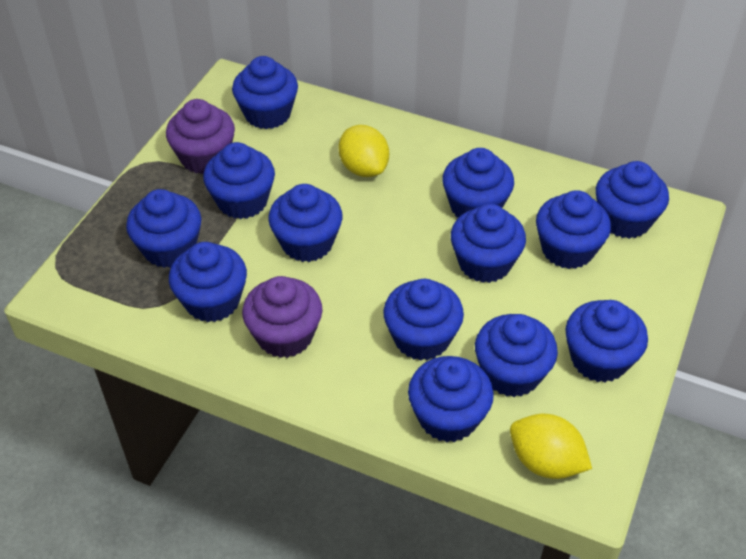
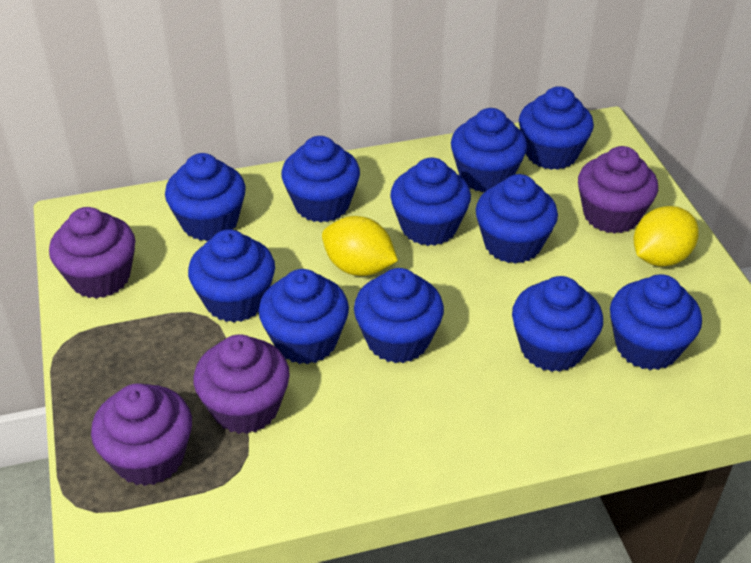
blue cupcake: 13 -> 11
purple cupcake: 2 -> 4

